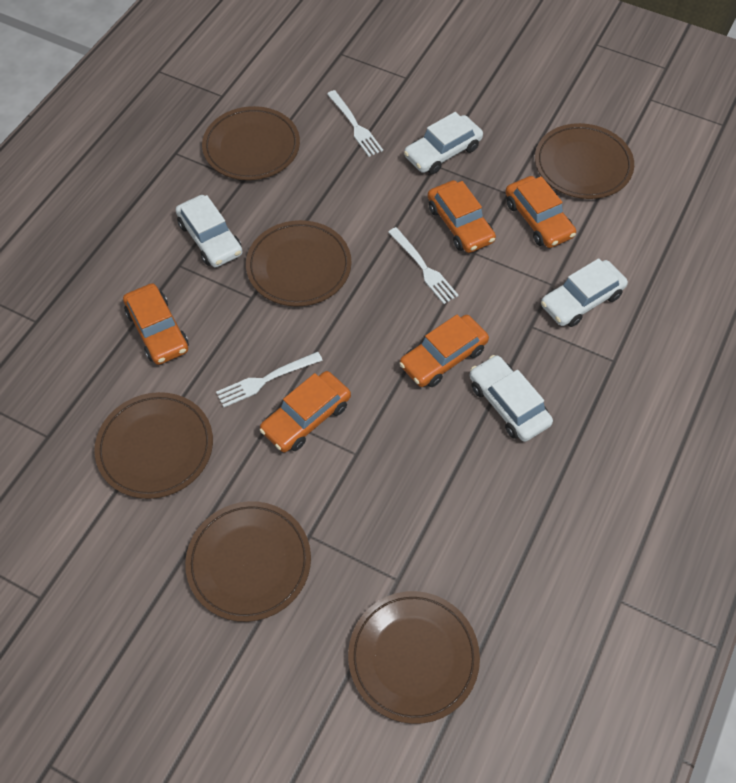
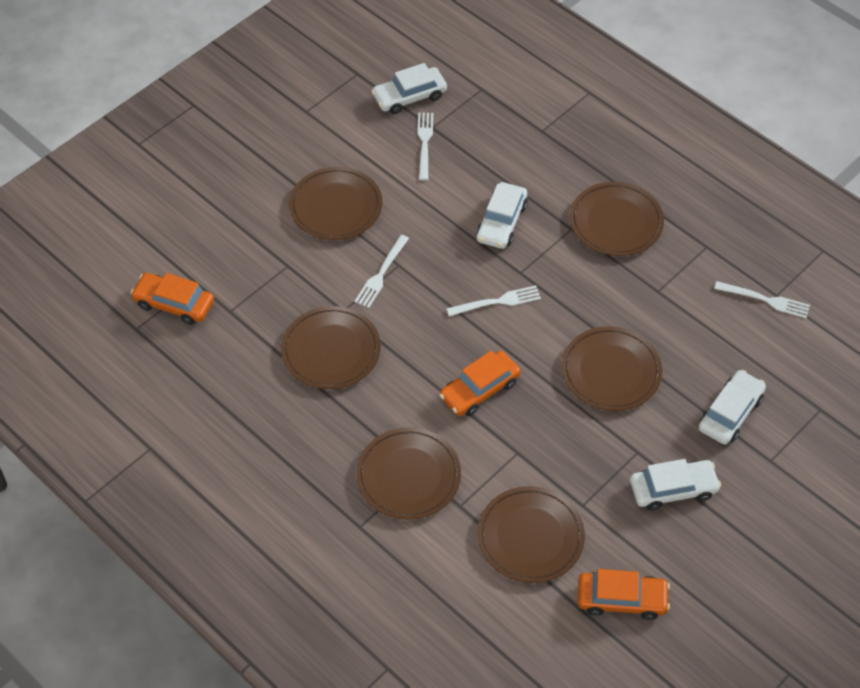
orange car: 5 -> 3
white fork: 3 -> 4

